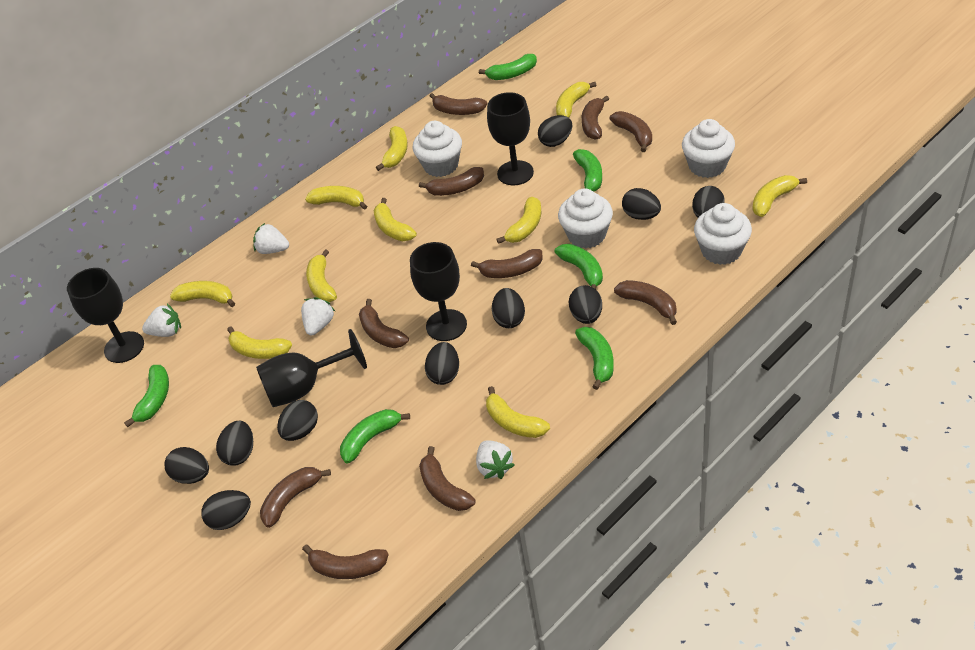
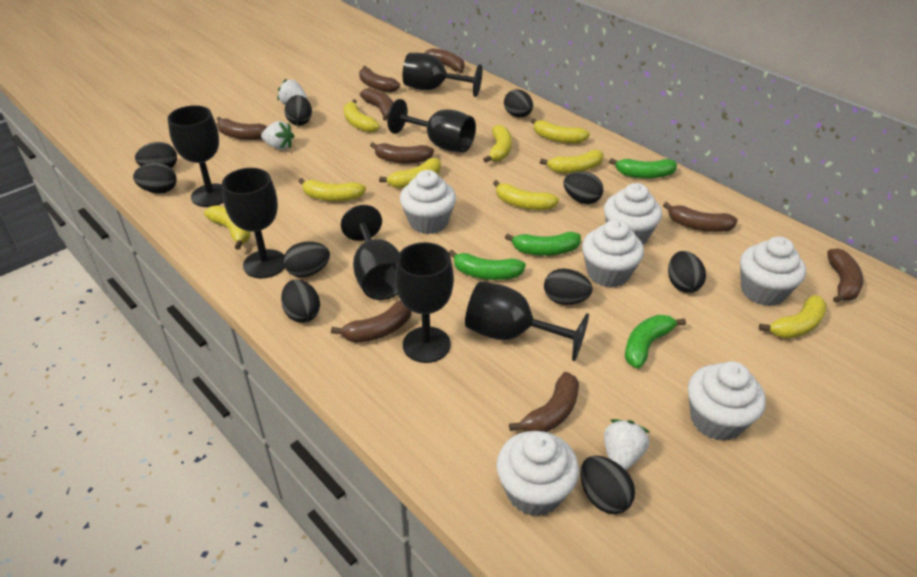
black goblet: 4 -> 7
brown banana: 10 -> 9
green banana: 6 -> 4
white cupcake: 4 -> 6
white strawberry: 4 -> 3
yellow banana: 10 -> 9

